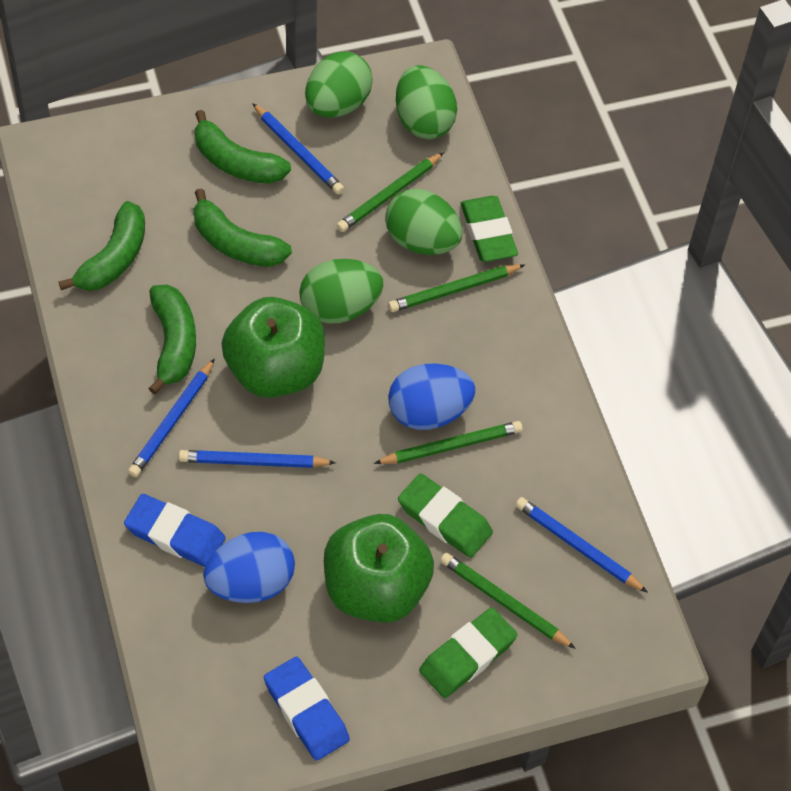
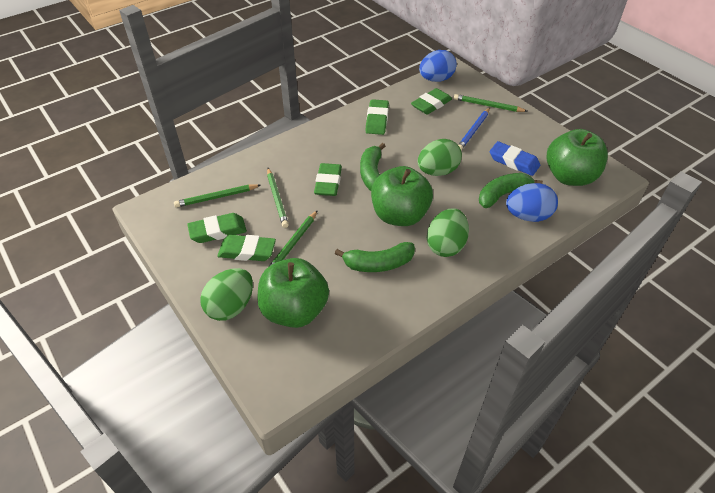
blue eraser: 2 -> 1
blue pencil: 4 -> 1
green apple: 2 -> 3
green banana: 4 -> 3
green egg: 4 -> 3
green eraser: 3 -> 5

